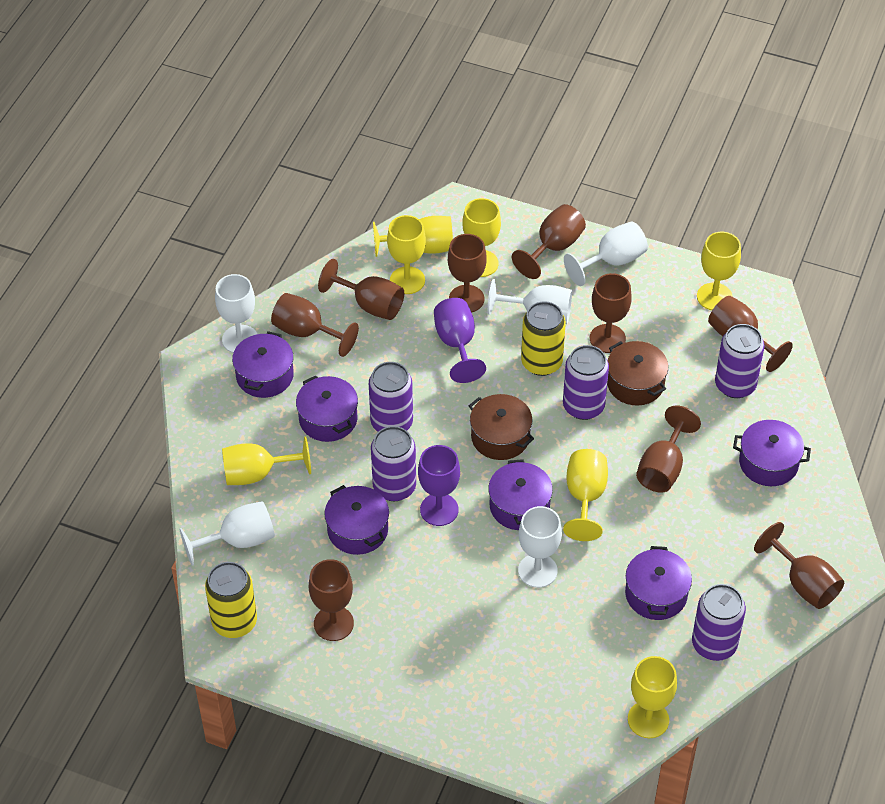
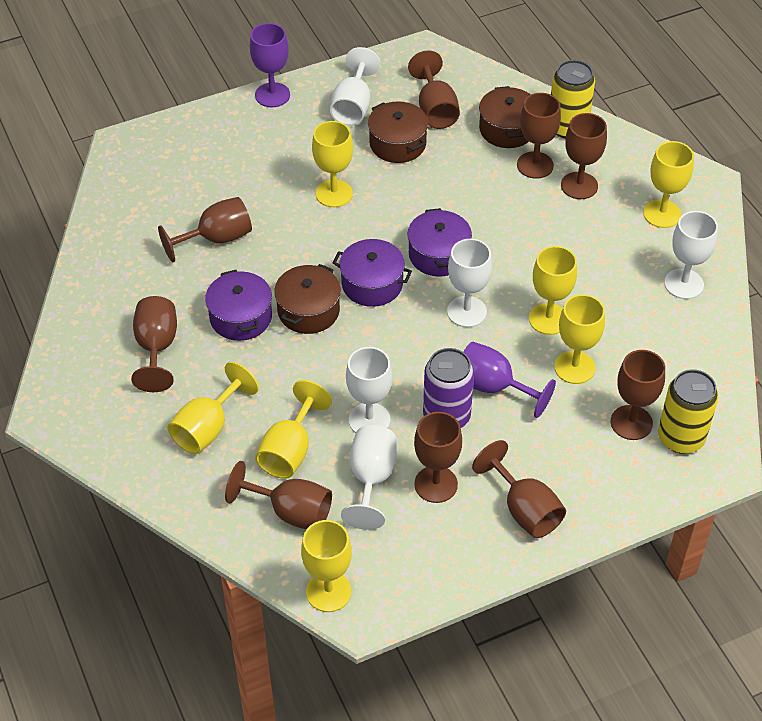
brown pot: 2 -> 3
purple can: 5 -> 1
purple pot: 6 -> 3

